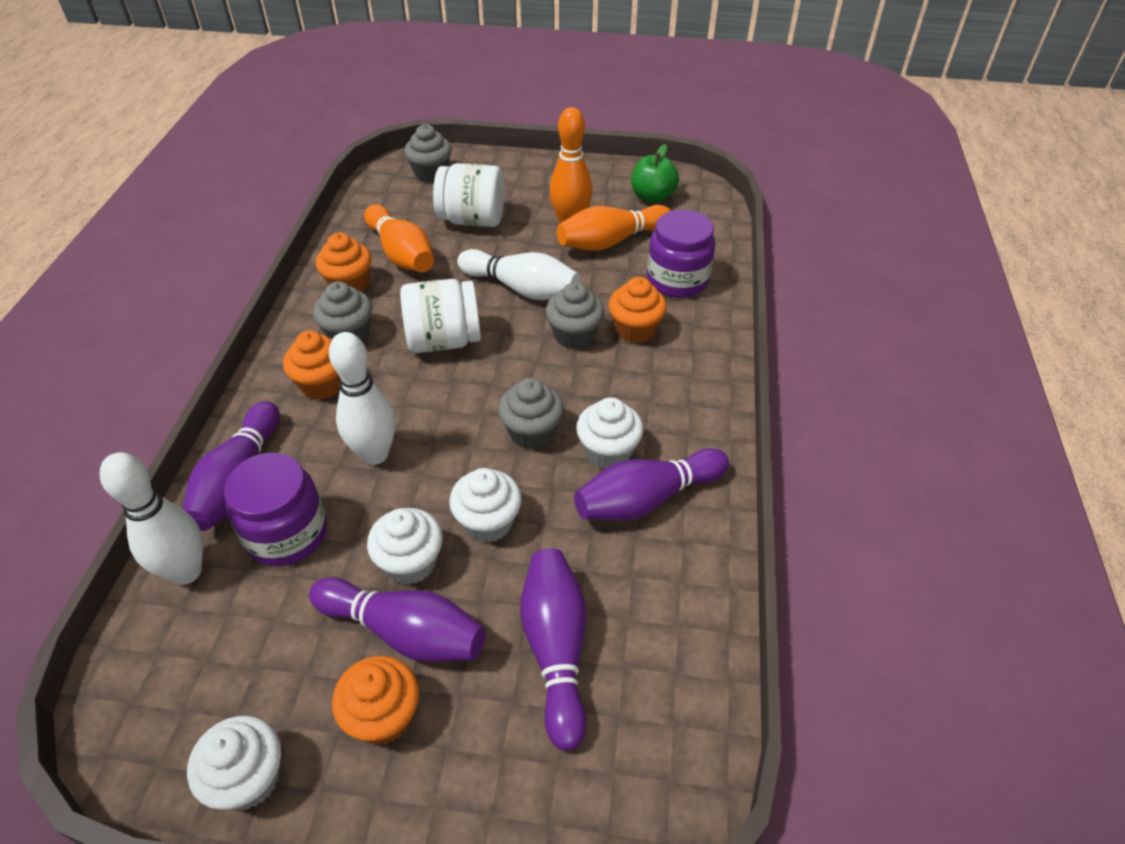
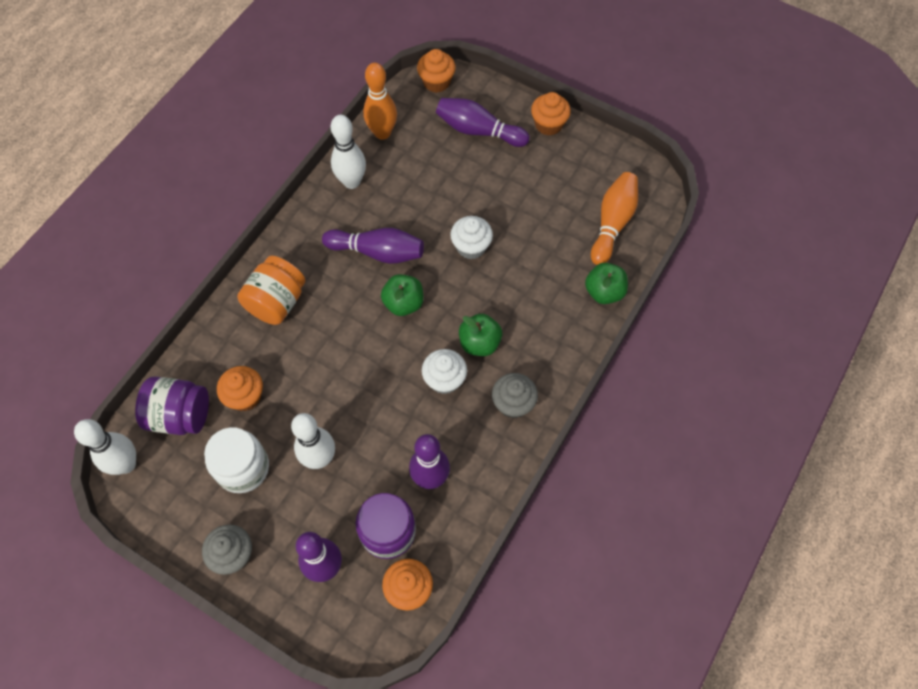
green apple: 1 -> 3
grey cupcake: 4 -> 2
orange bowling pin: 3 -> 2
orange jar: 0 -> 1
white cupcake: 4 -> 2
white jar: 2 -> 1

